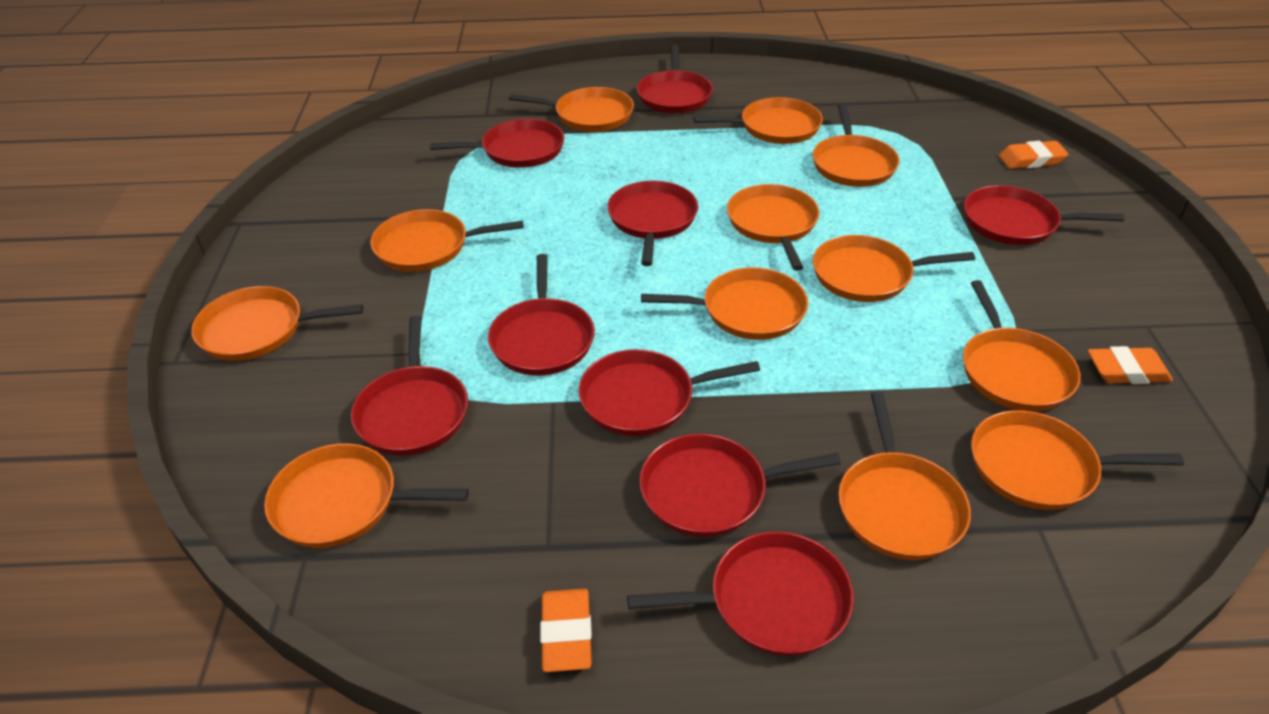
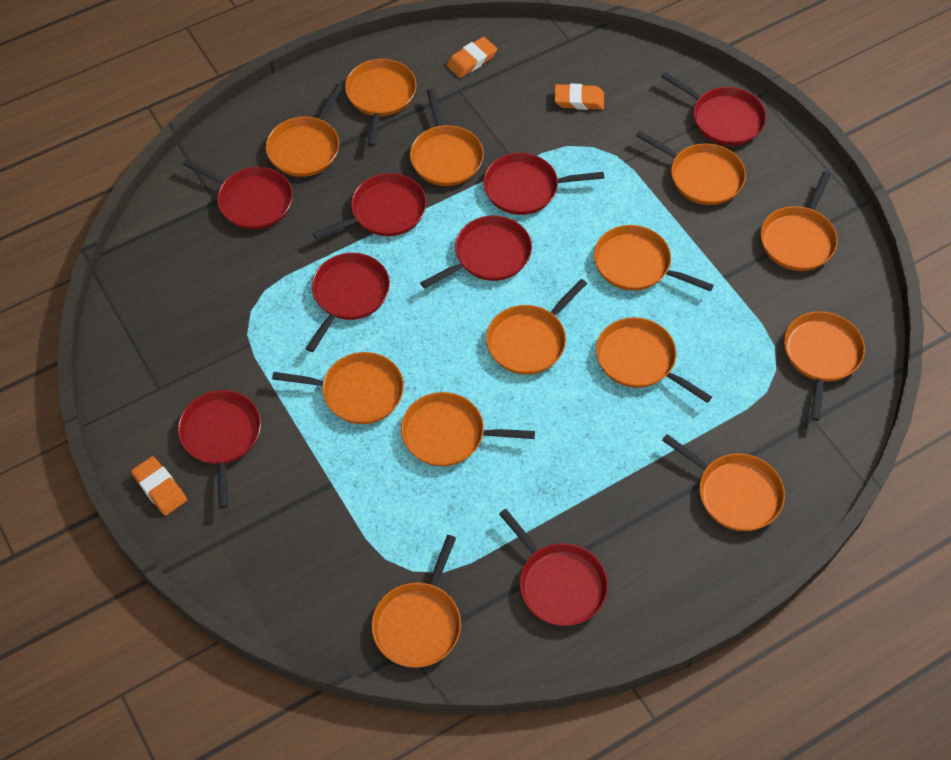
orange pan: 12 -> 13
red pan: 9 -> 8

